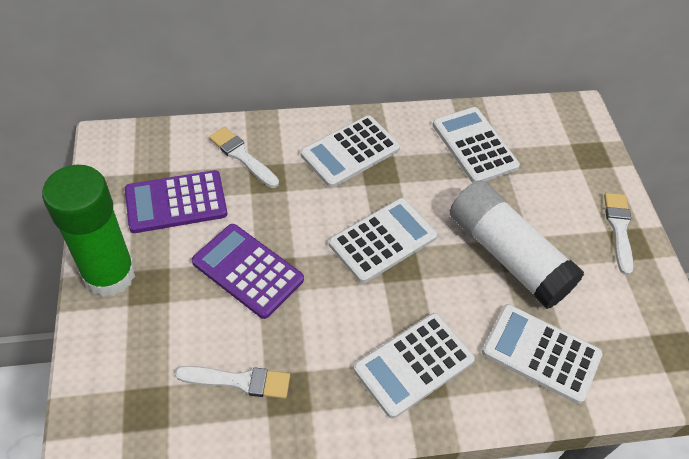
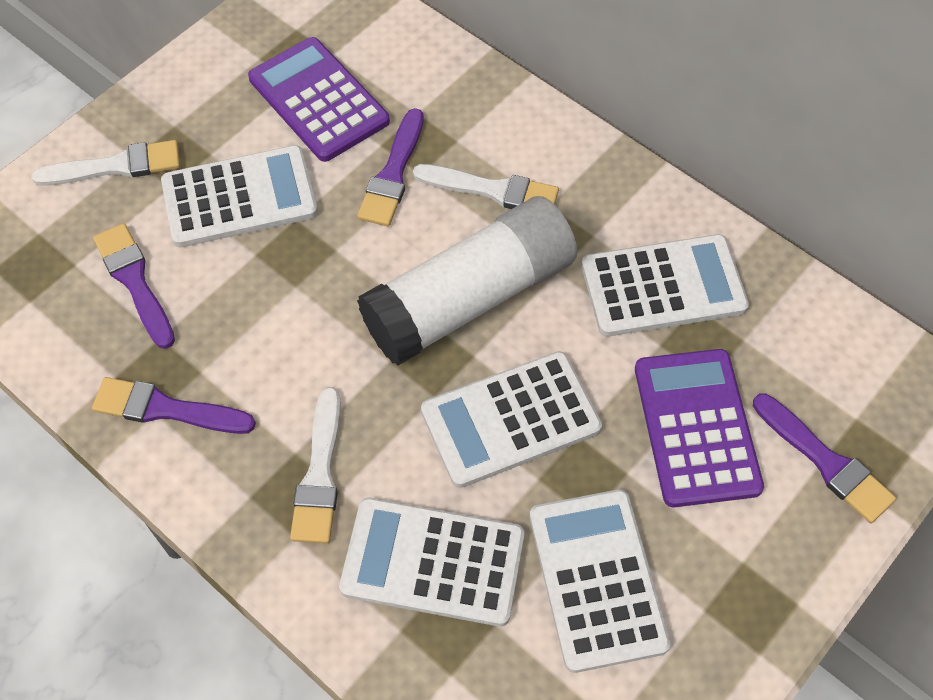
green glue stick: 1 -> 0
purple brush: 0 -> 4

